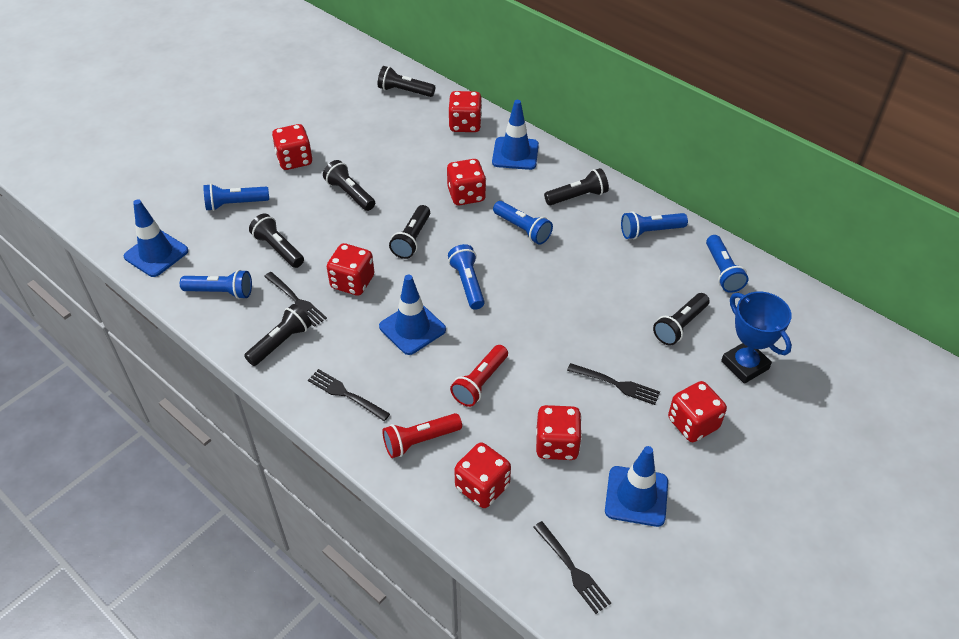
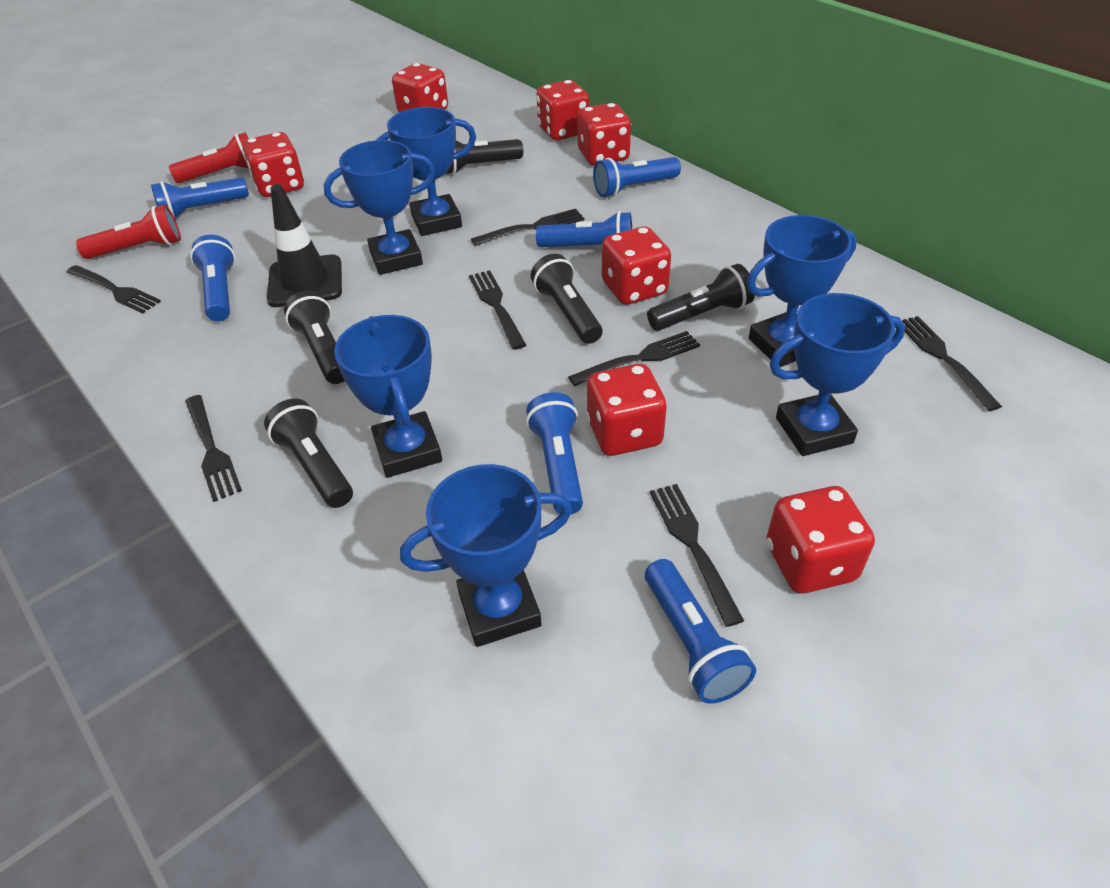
black flashlight: 7 -> 5
black fork: 4 -> 7
black traffic cone: 0 -> 1
blue traffic cone: 4 -> 0
blue trophy: 1 -> 6

